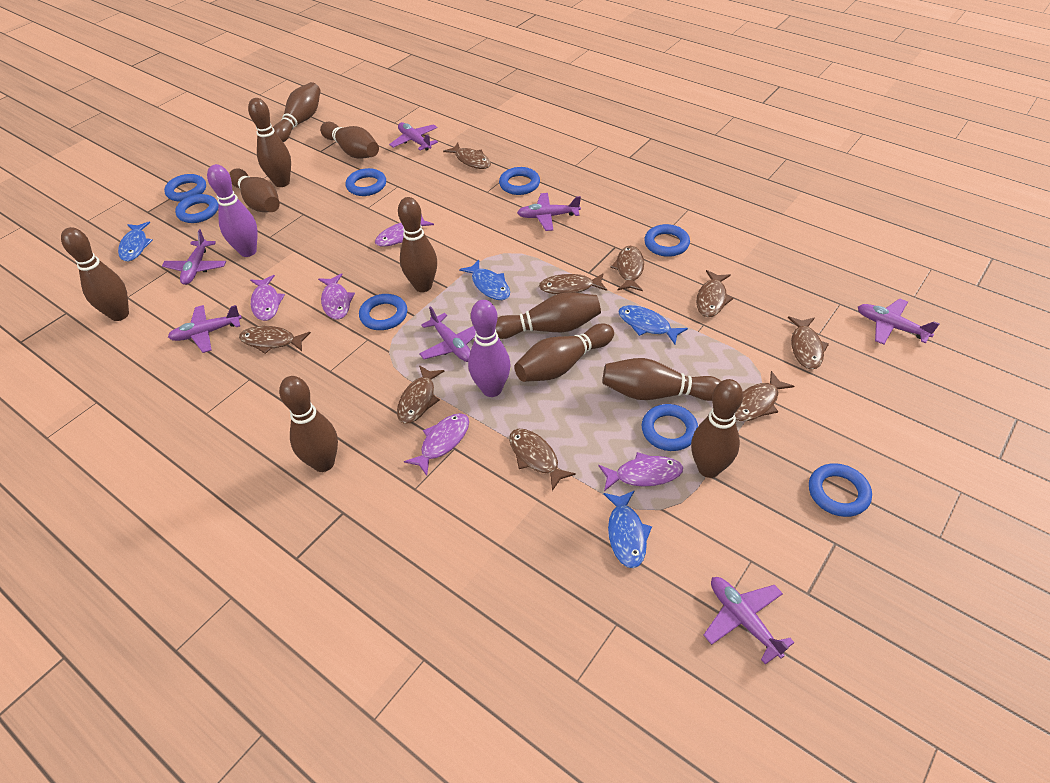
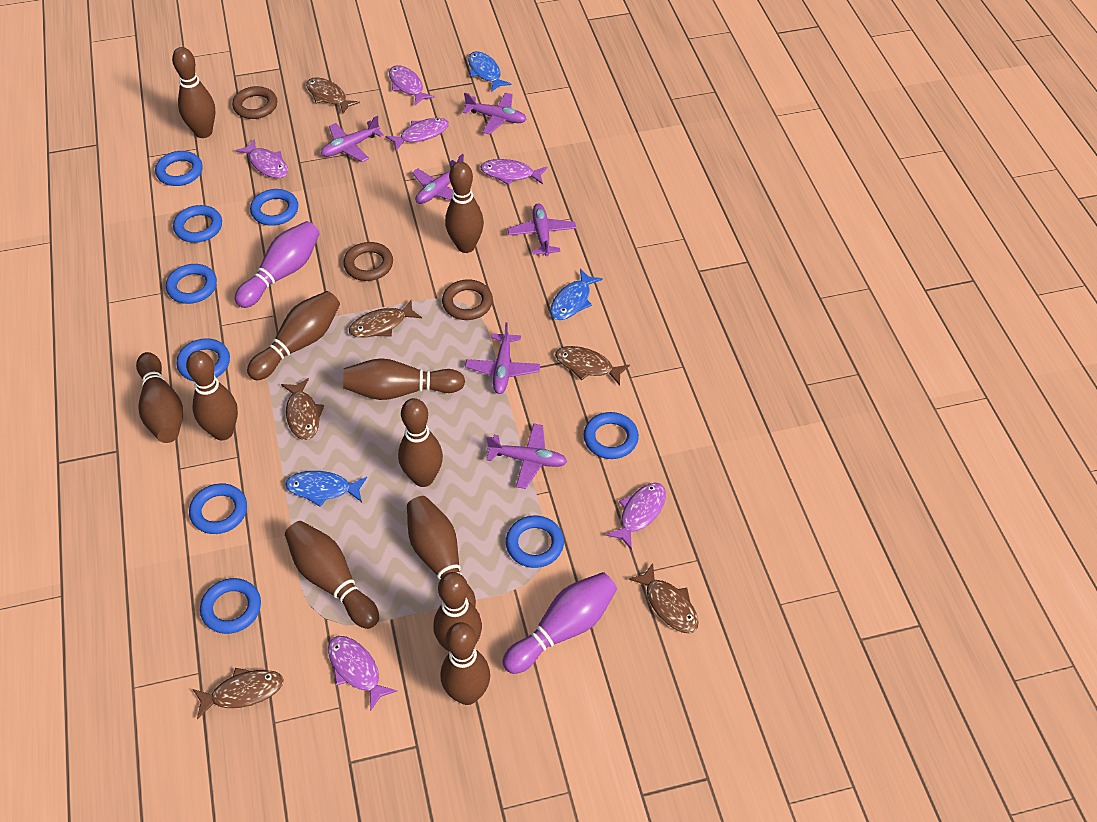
blue fish: 4 -> 3
blue ring: 8 -> 9
brown fish: 9 -> 6
brown ring: 0 -> 3
purple fish: 5 -> 6
purple plane: 7 -> 6

